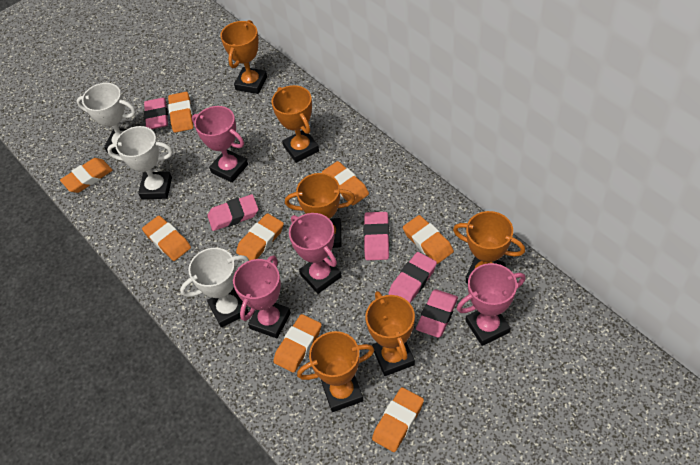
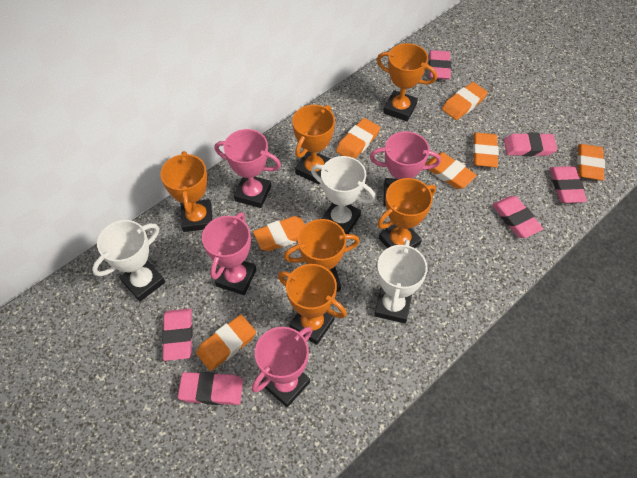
orange eraser: 8 -> 7
pink eraser: 5 -> 6

